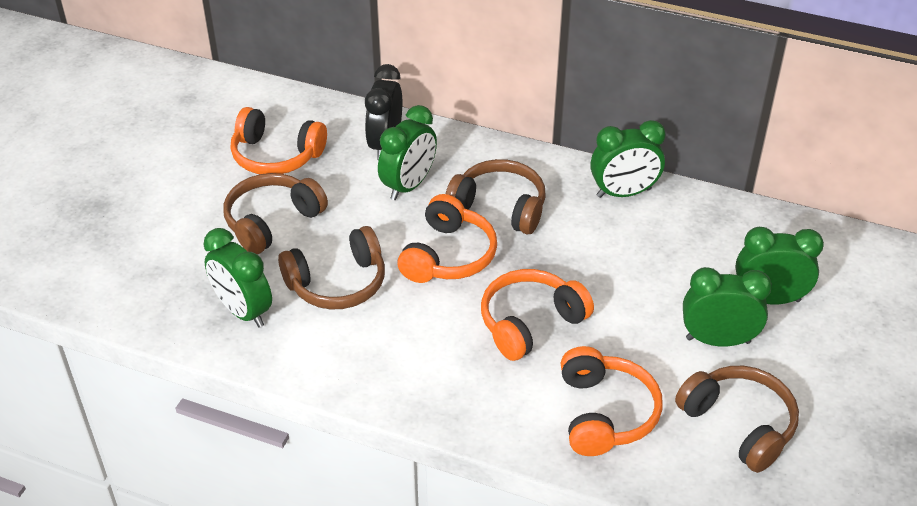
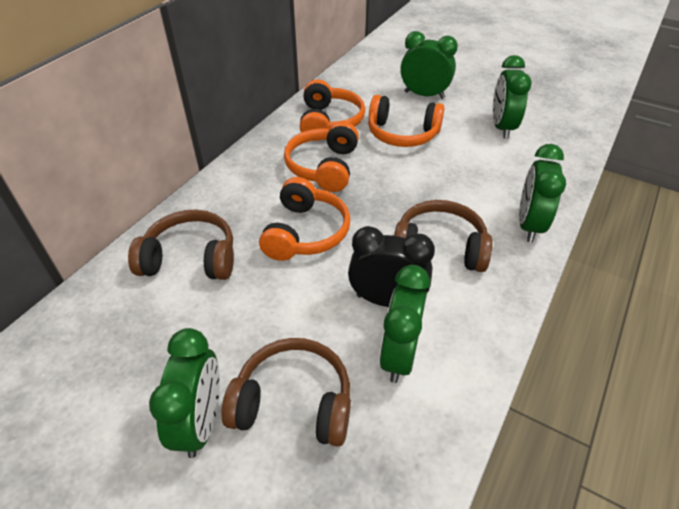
brown headphones: 4 -> 3

